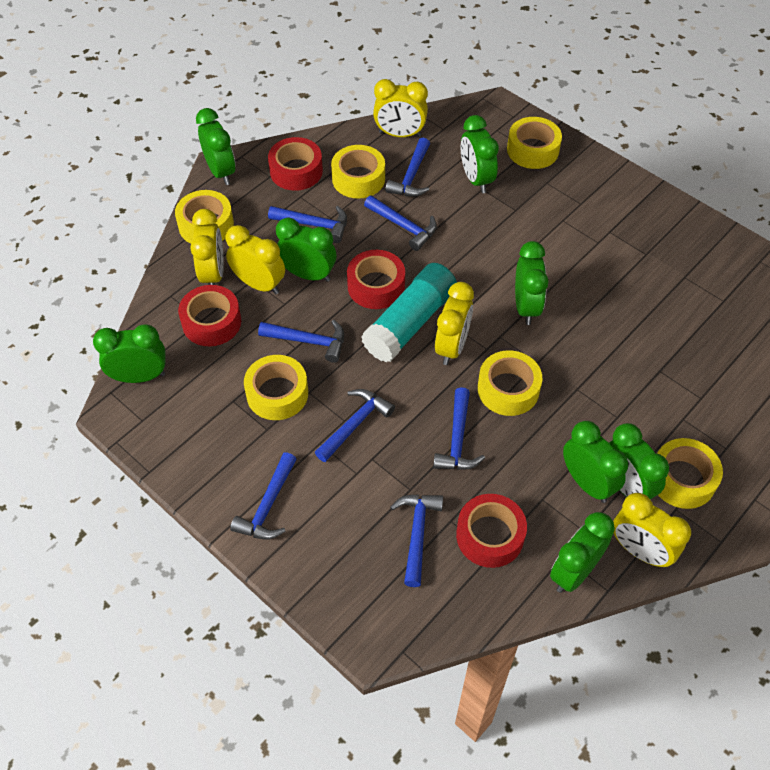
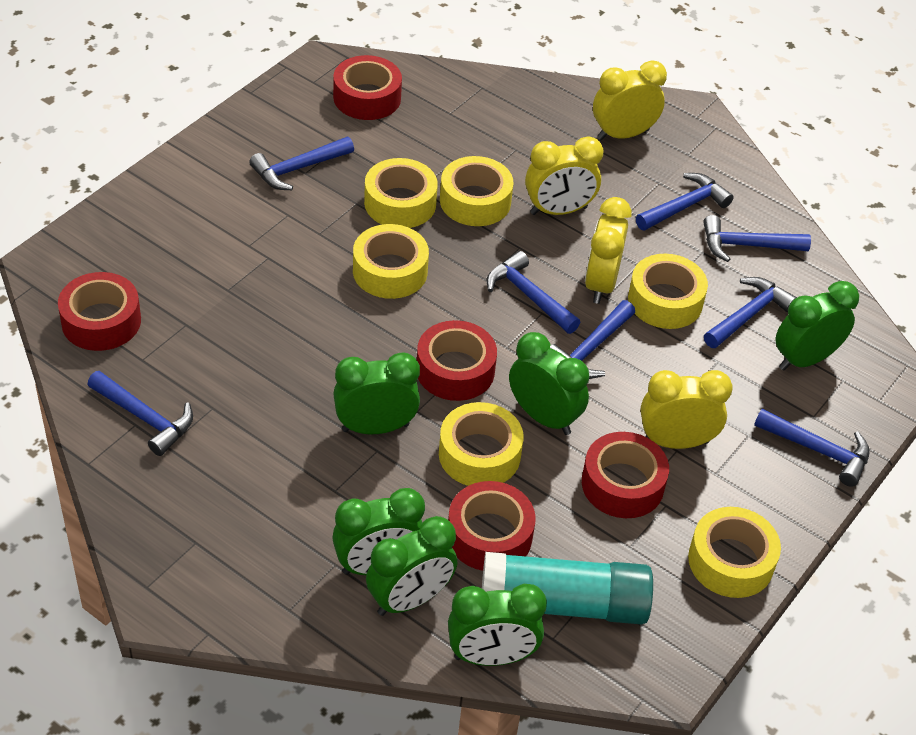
green clock: 8 -> 6
red tape: 4 -> 5
yellow clock: 5 -> 4

